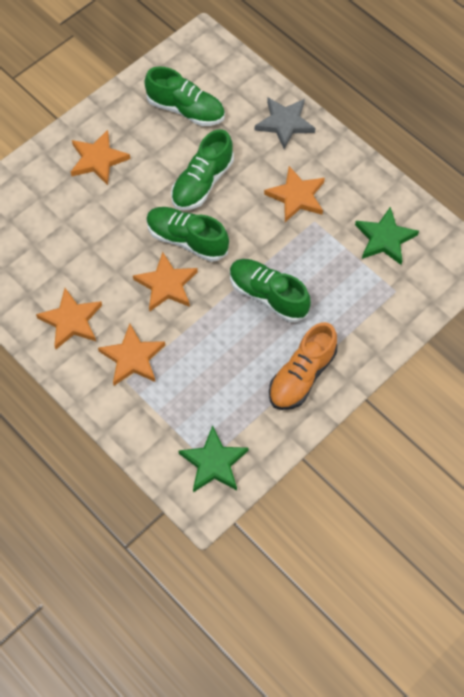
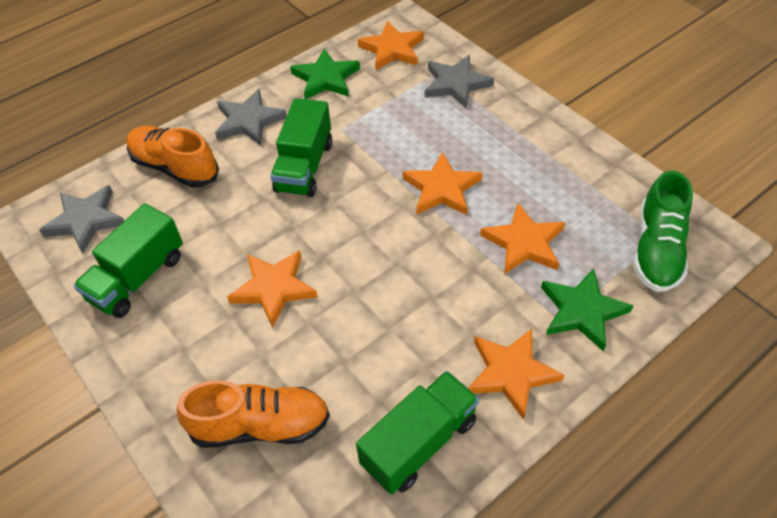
green shoe: 4 -> 1
green truck: 0 -> 3
grey star: 1 -> 3
orange shoe: 1 -> 2

